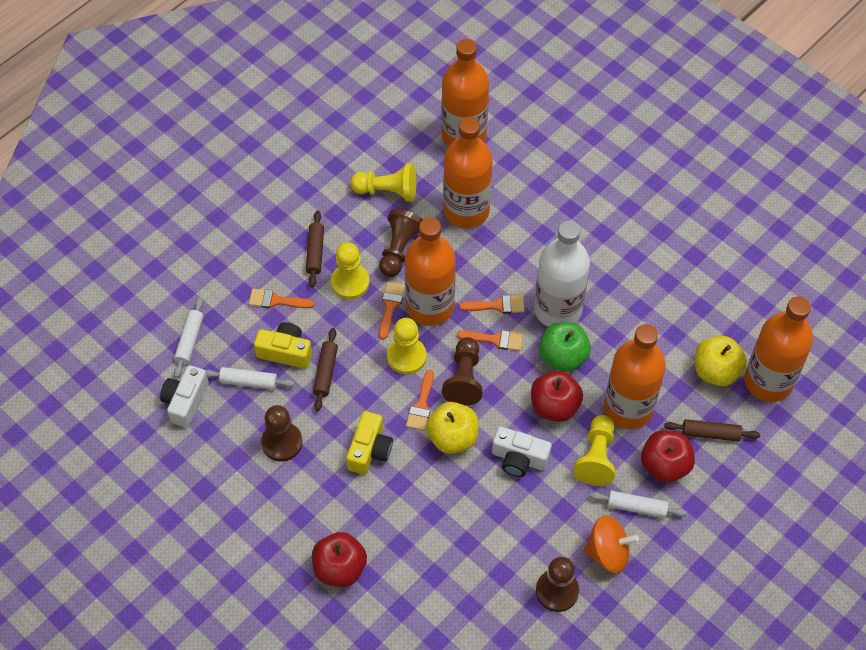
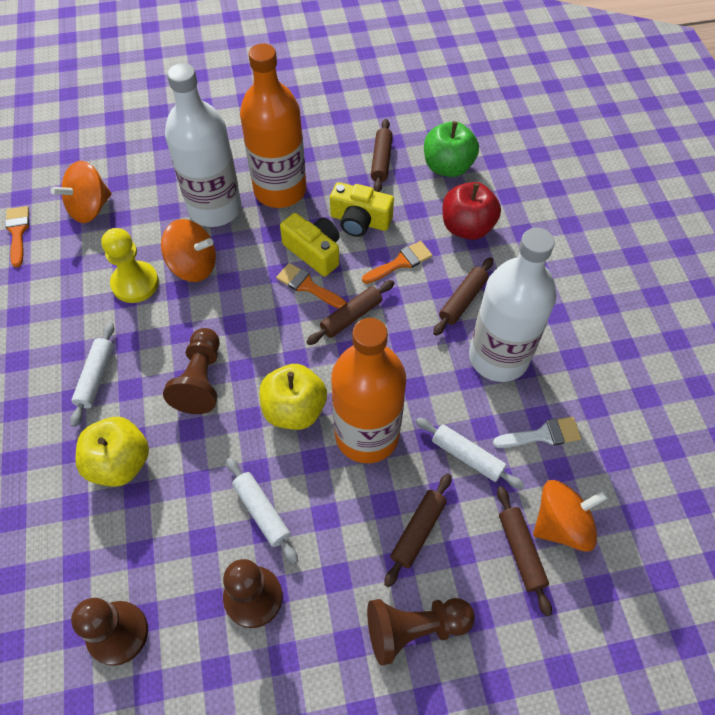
brown rolling pin: 3 -> 5
orange bottle: 5 -> 2
orange brush: 5 -> 3
orange spinning top: 1 -> 3
red apple: 3 -> 1
white bottle: 1 -> 2
white brush: 0 -> 1
white camera: 2 -> 0
yellow pawn: 4 -> 1

